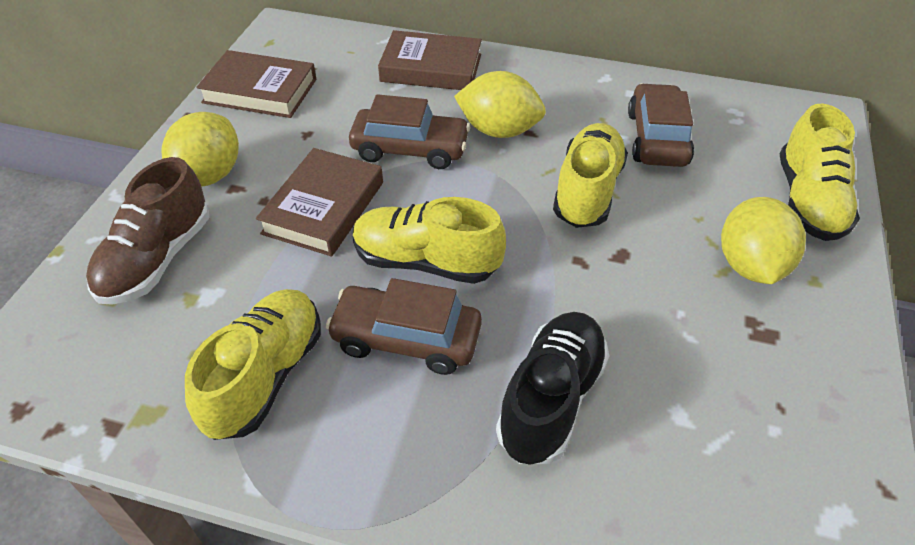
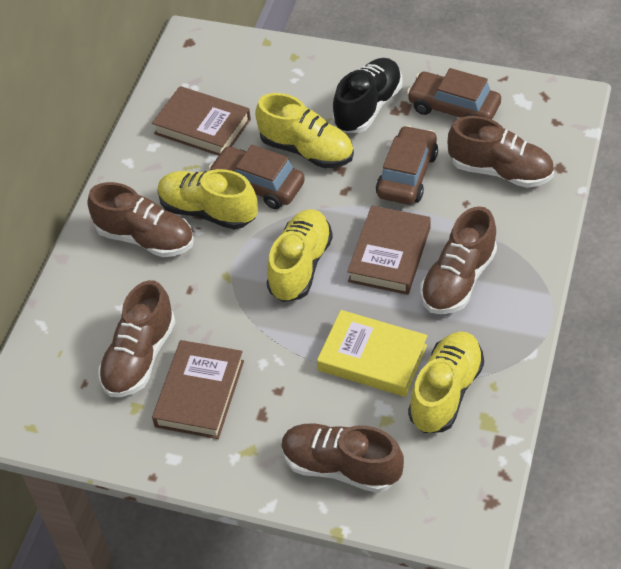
brown shoe: 1 -> 5
yellow book: 0 -> 1
yellow lemon: 3 -> 0

